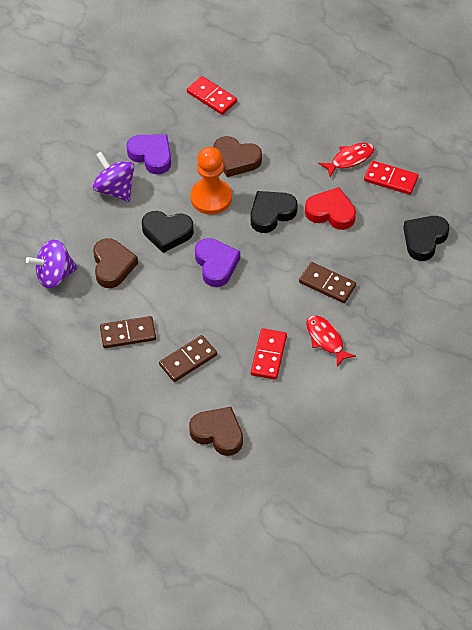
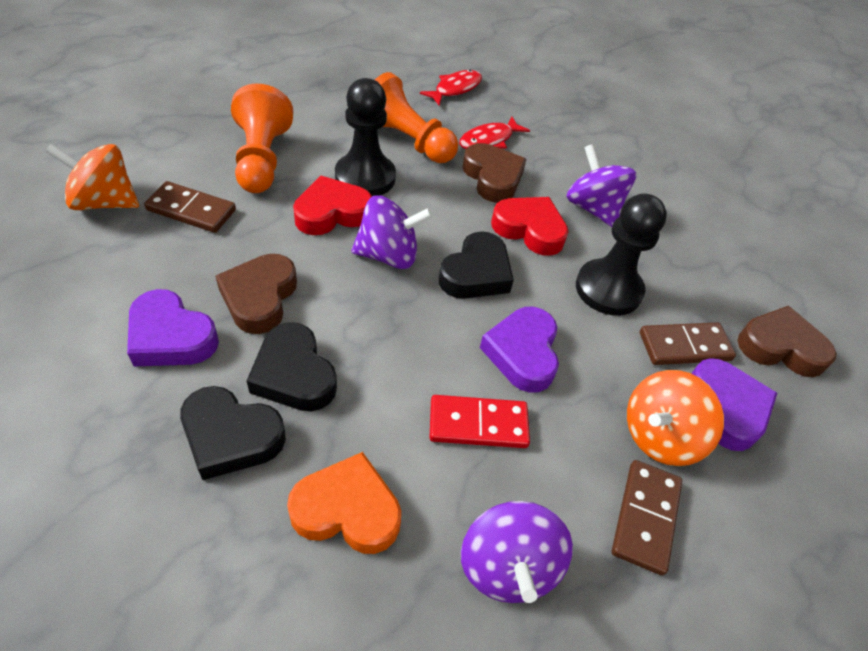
black pawn: 0 -> 2
orange heart: 0 -> 1
orange pawn: 1 -> 2
orange spinning top: 0 -> 2
purple heart: 2 -> 3
purple spinning top: 2 -> 3
red domino: 3 -> 1
red heart: 1 -> 2

